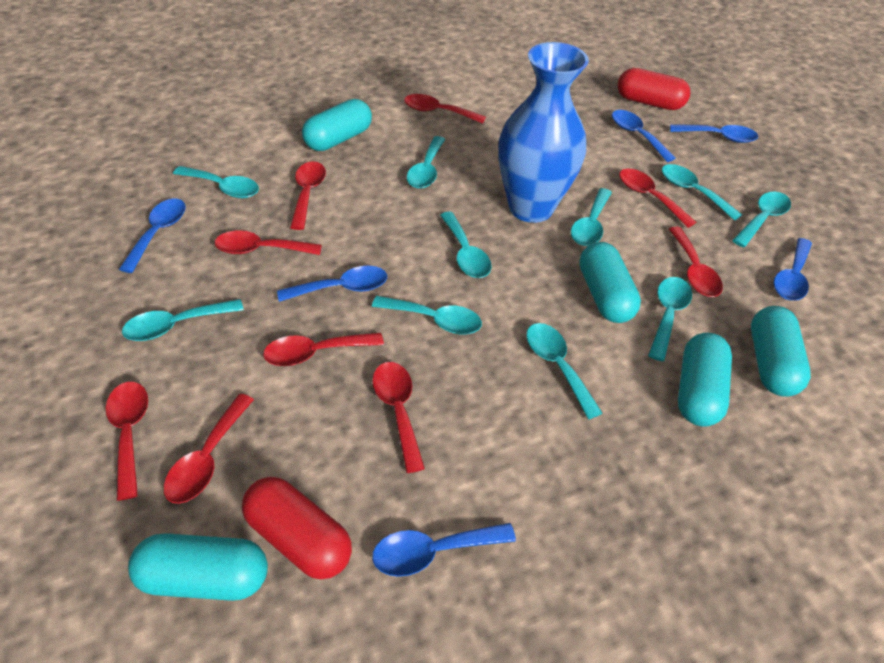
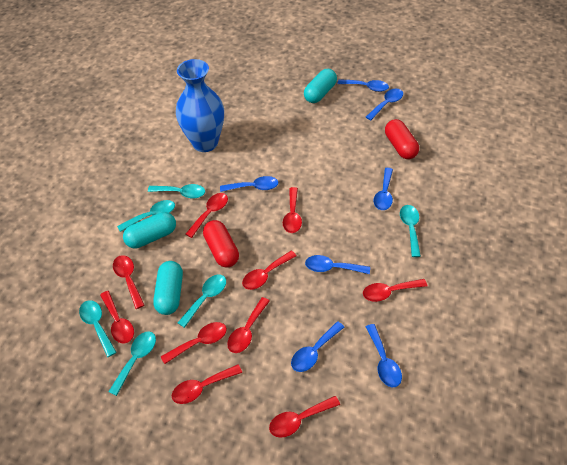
blue spoon: 6 -> 7
red spoon: 9 -> 10
turquoise capsule: 5 -> 3
turquoise spoon: 10 -> 6

